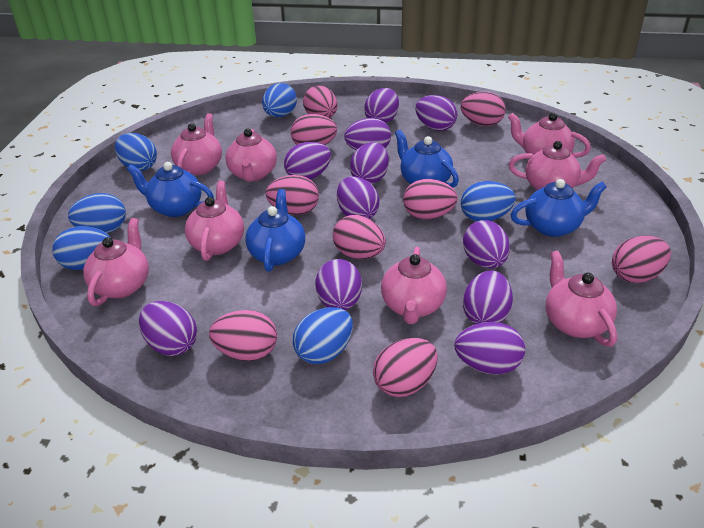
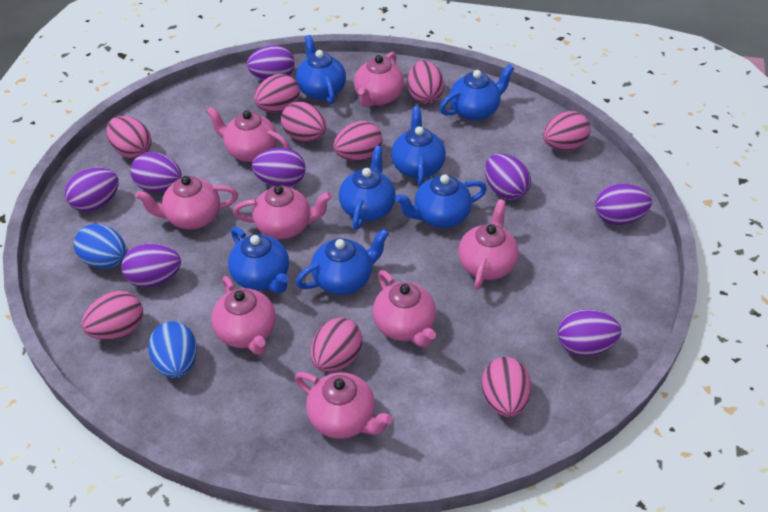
blue egg: 6 -> 2
blue teapot: 4 -> 7
purple egg: 11 -> 8

